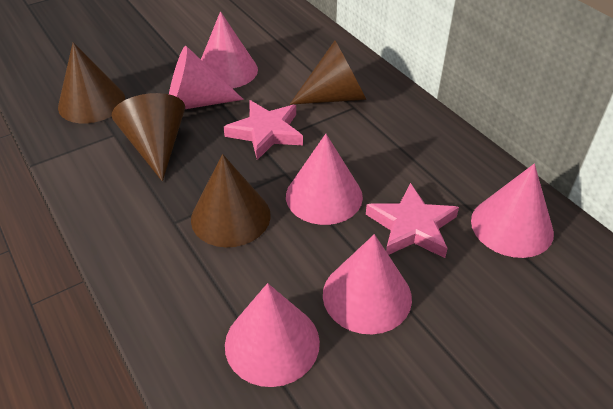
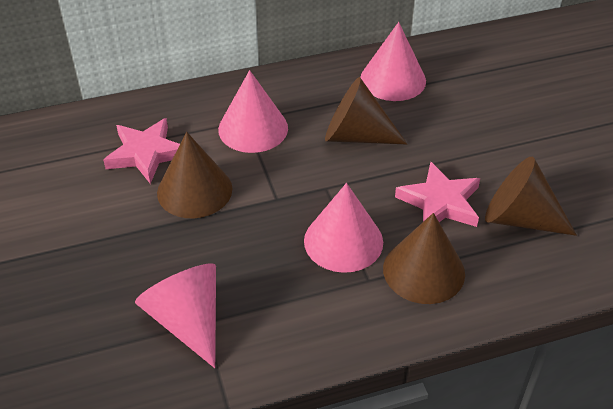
pink cone: 6 -> 4

